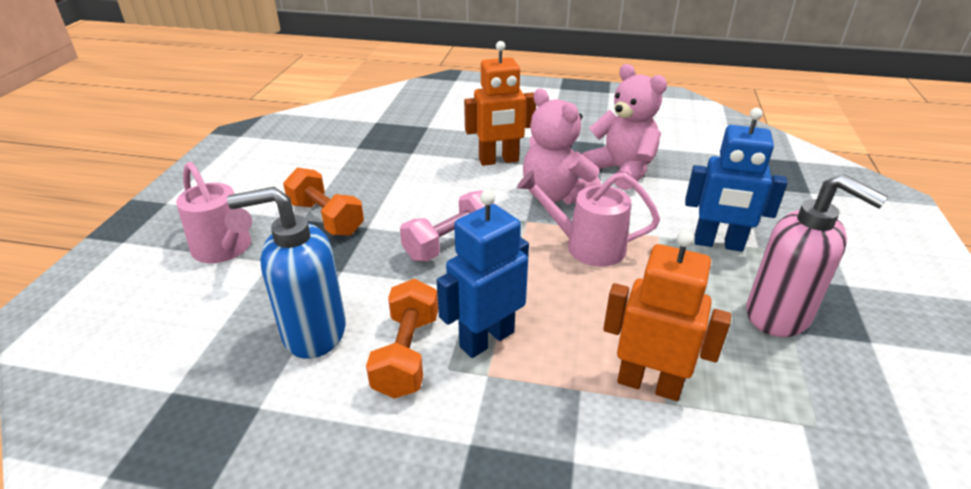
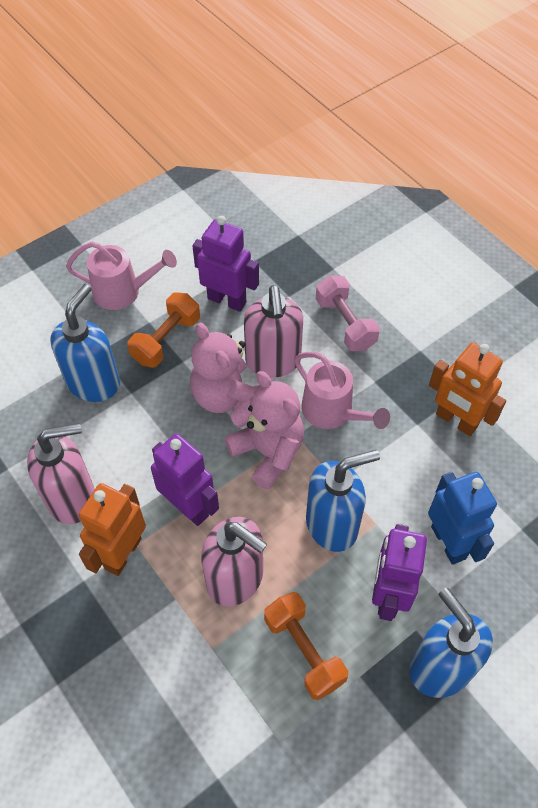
blue robot: 2 -> 1
blue soap dispenser: 1 -> 3
pink soap dispenser: 1 -> 3
purple robot: 0 -> 3

